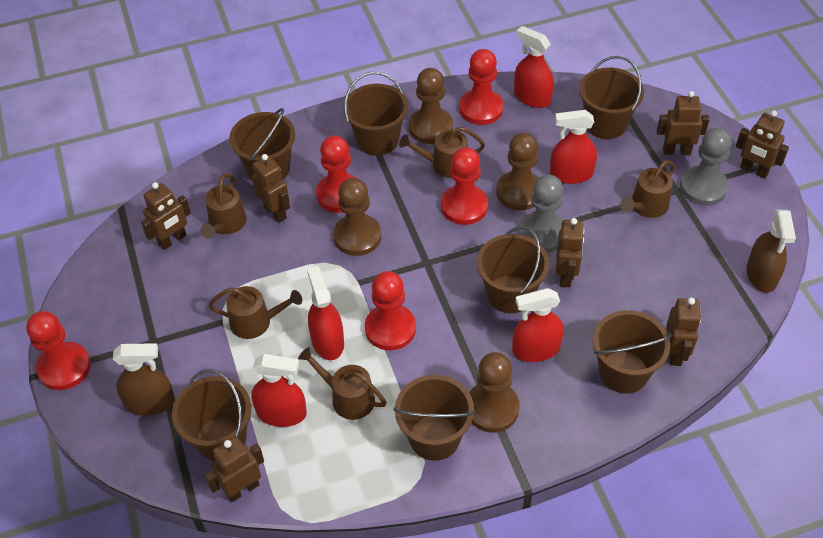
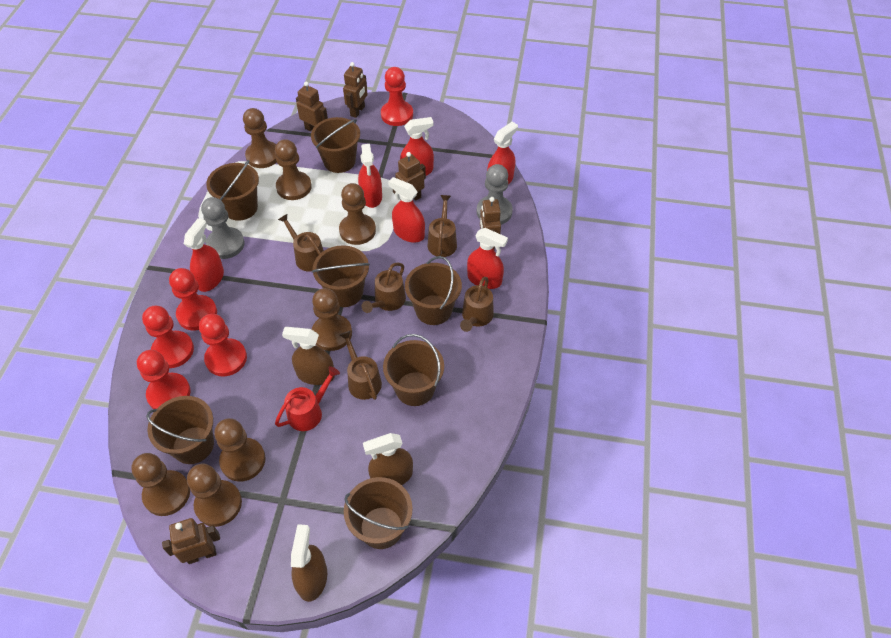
brown pawn: 4 -> 7
brown robot: 7 -> 5
brown spray bottle: 2 -> 3
red spray bottle: 5 -> 6
red watering can: 0 -> 1

